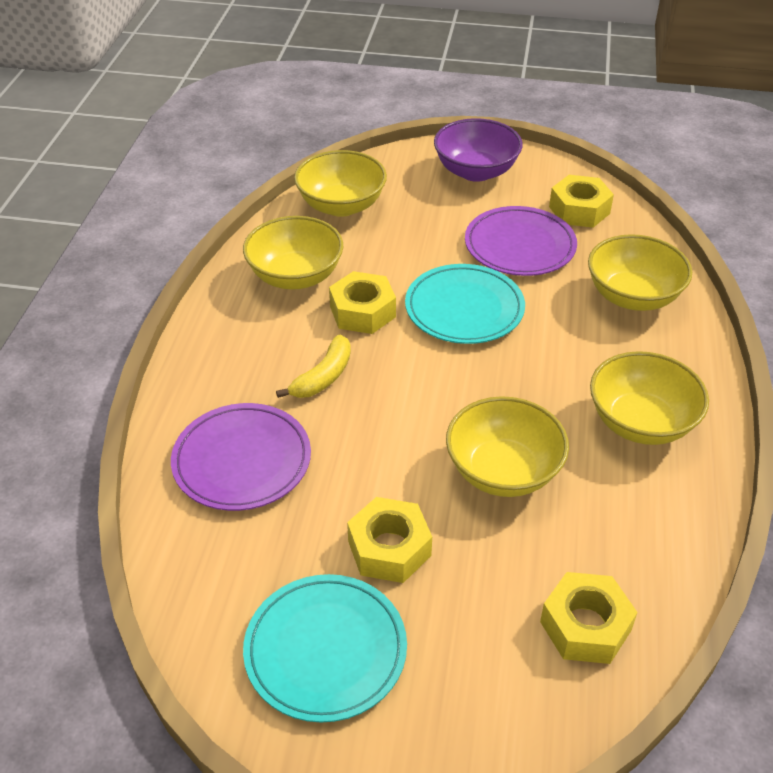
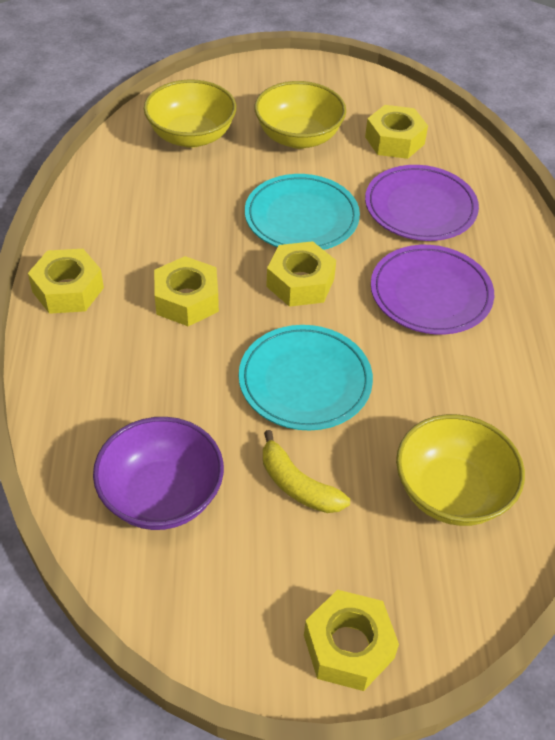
yellow bowl: 5 -> 3
yellow nut: 4 -> 5

